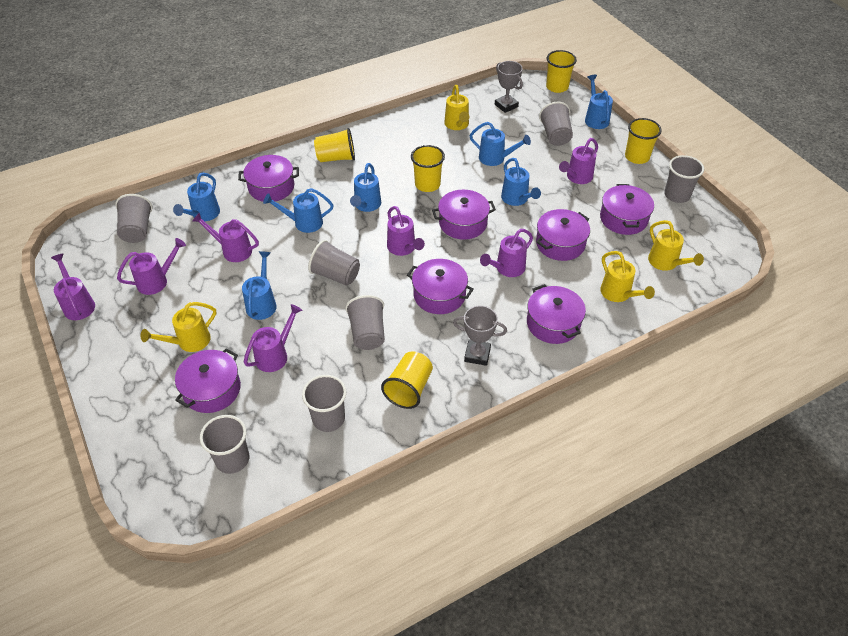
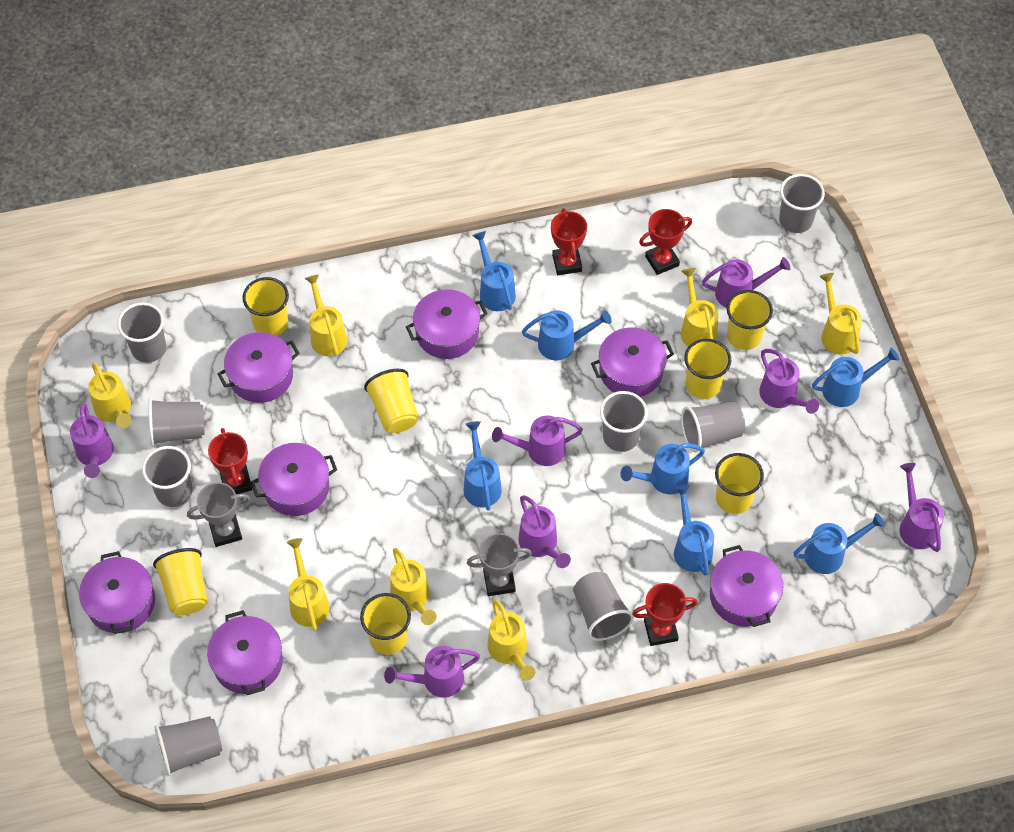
grey cup: 7 -> 8
red trophy: 0 -> 4
yellow cup: 5 -> 7
yellow watering can: 4 -> 7

